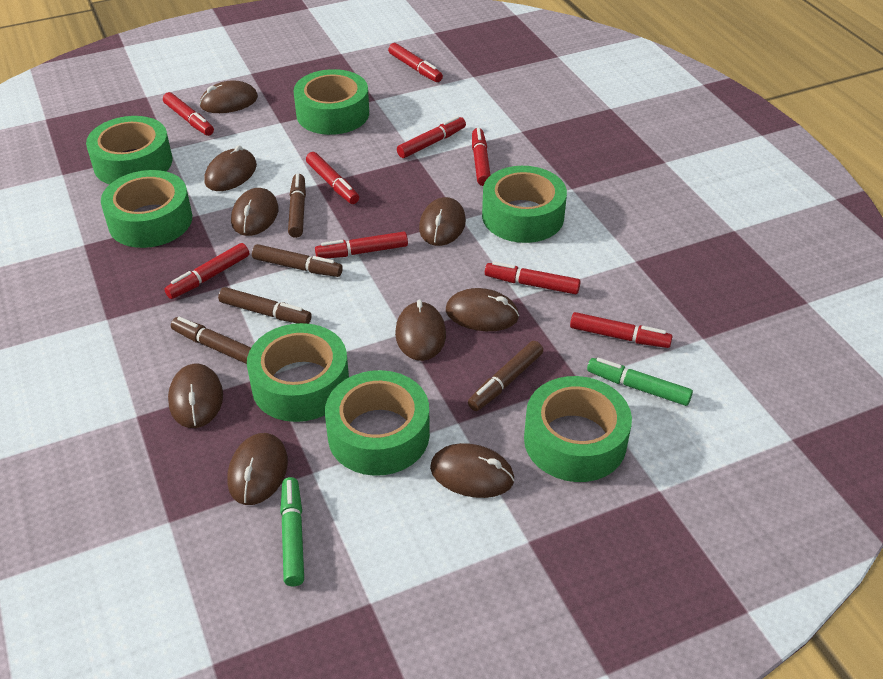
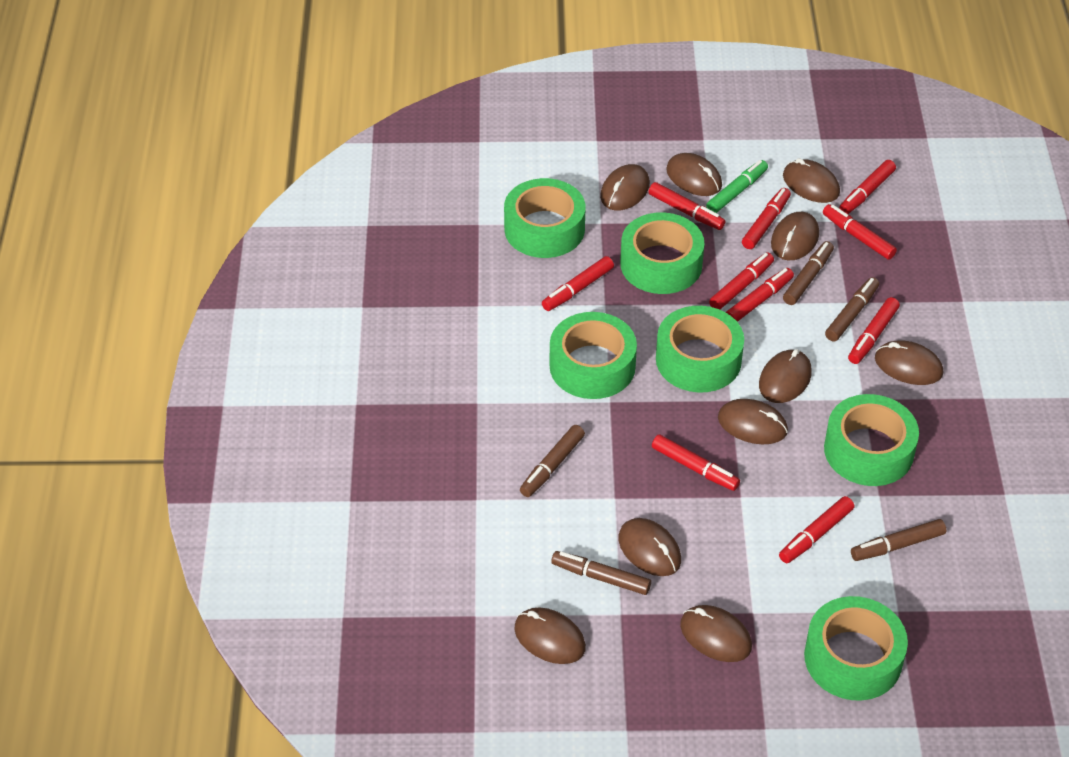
brown mouse: 9 -> 10
green marker: 2 -> 1
green tape: 7 -> 6
red marker: 9 -> 10

